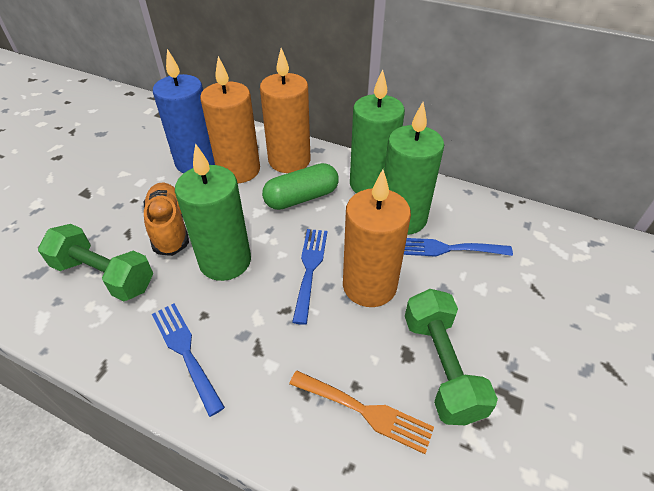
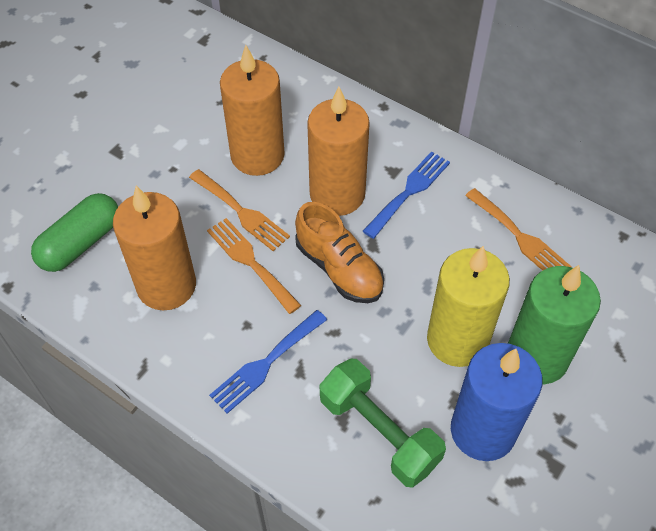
blue fork: 3 -> 2
green candle: 3 -> 1
green dumbbell: 2 -> 1
orange fork: 1 -> 3
yellow candle: 0 -> 1

